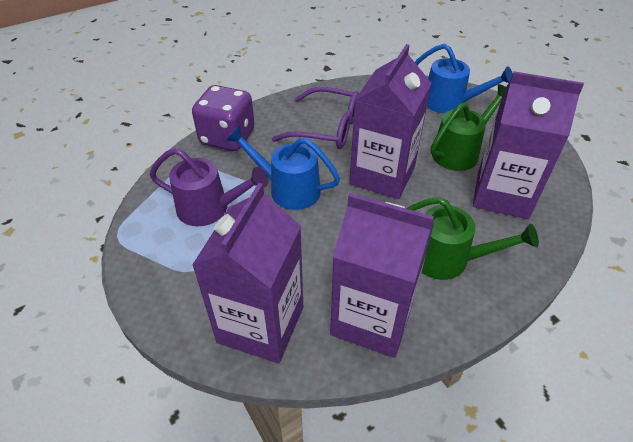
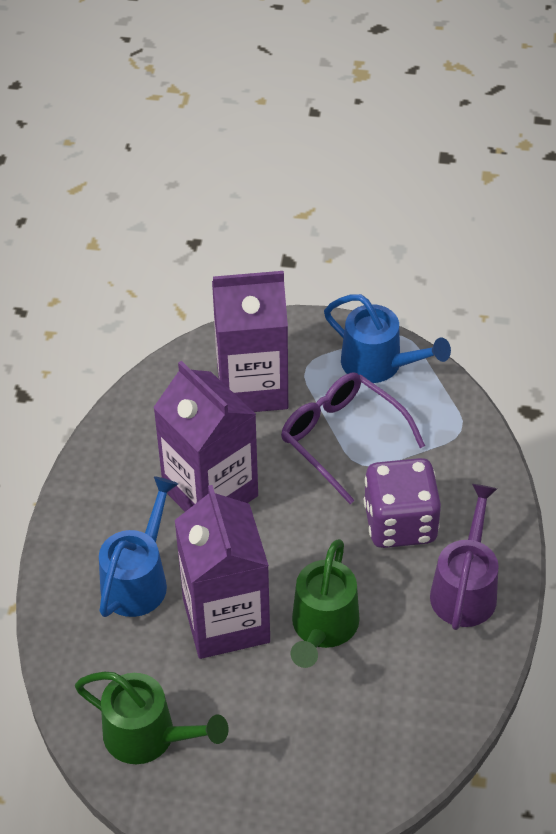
purple carton: 4 -> 3

